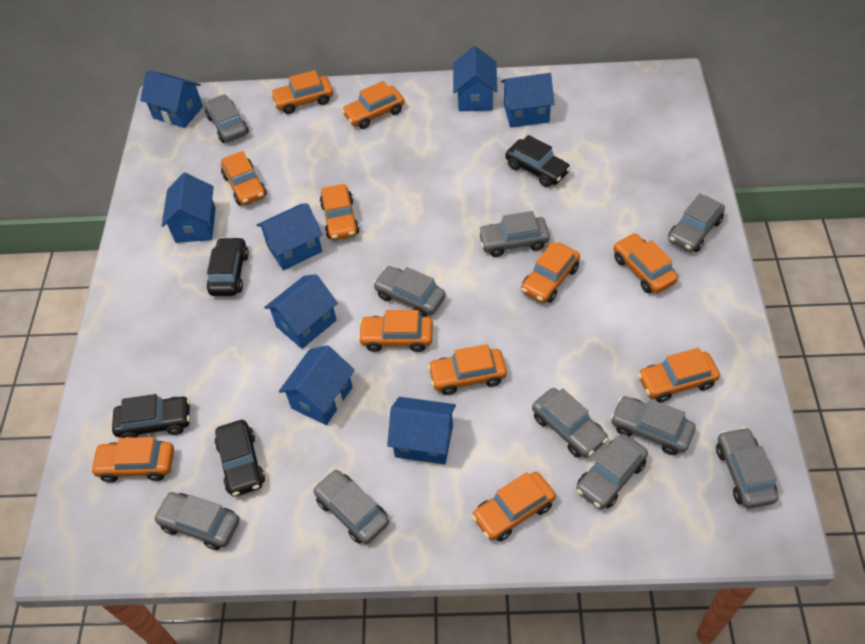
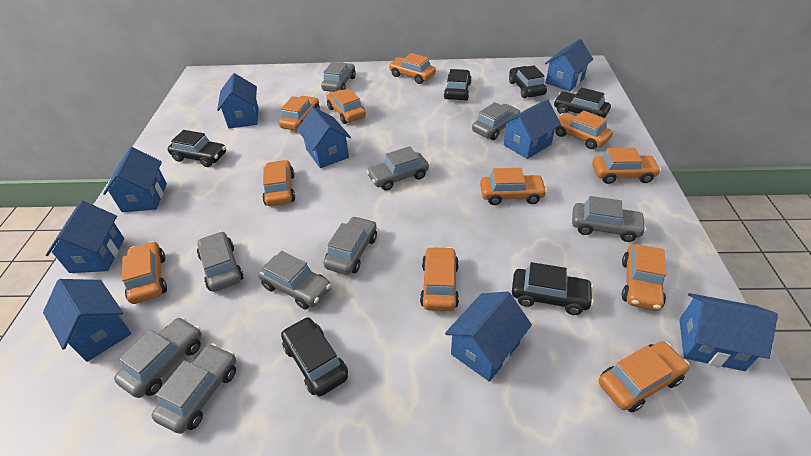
black car: 4 -> 6
blue house: 8 -> 9
grey car: 10 -> 9

